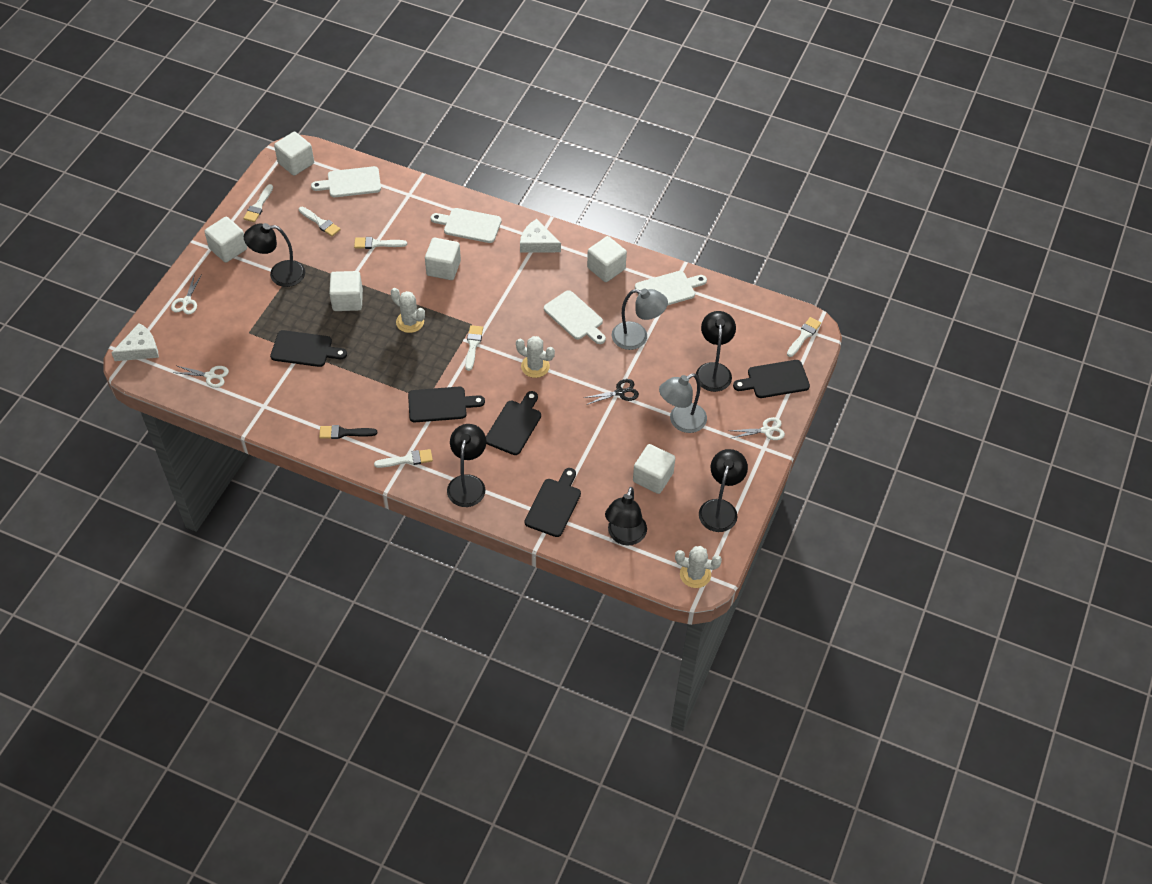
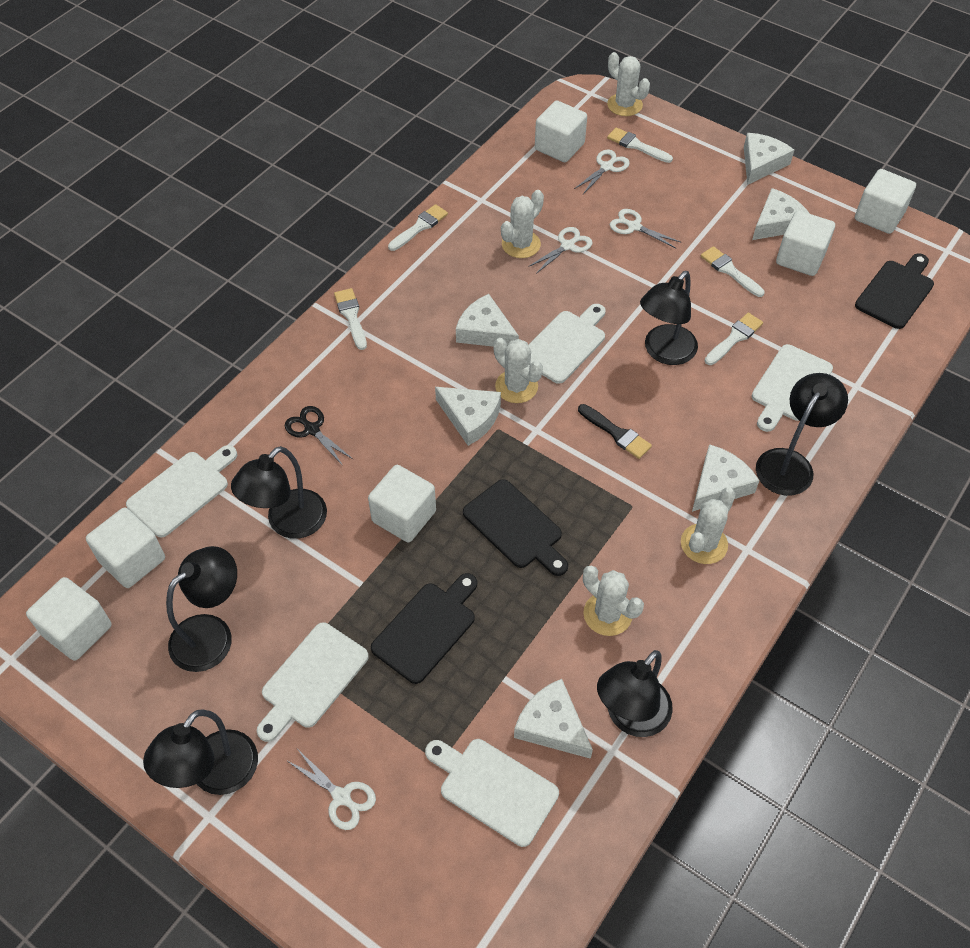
black cutting board: 5 -> 3
black lamp: 5 -> 6
grey lamp: 2 -> 0
white brush: 6 -> 5
white cactus: 3 -> 5
white cheese: 2 -> 6
white cutting board: 4 -> 5
white scissors: 3 -> 4

